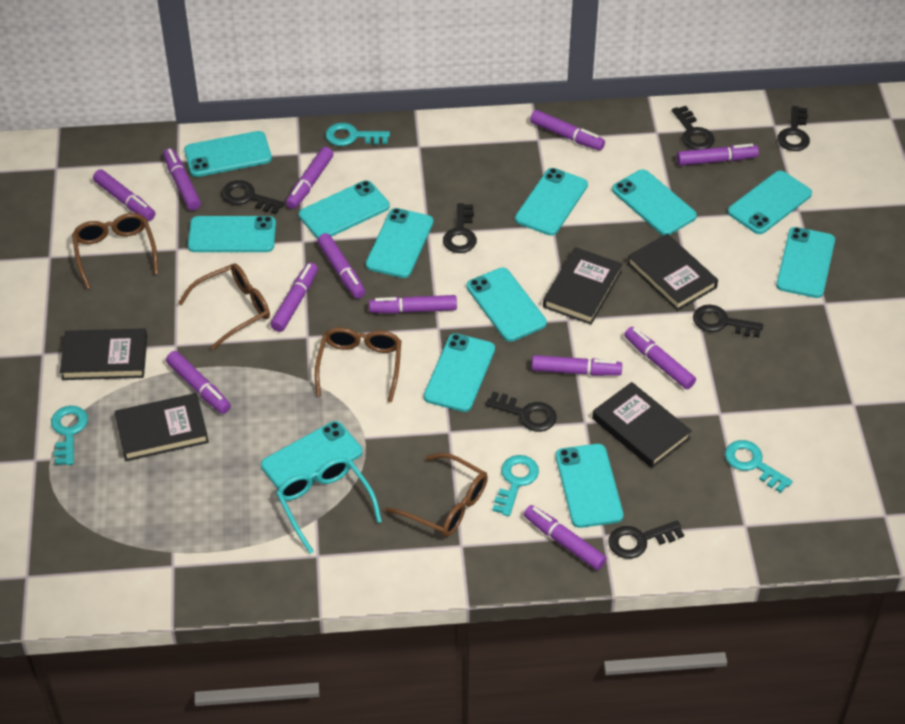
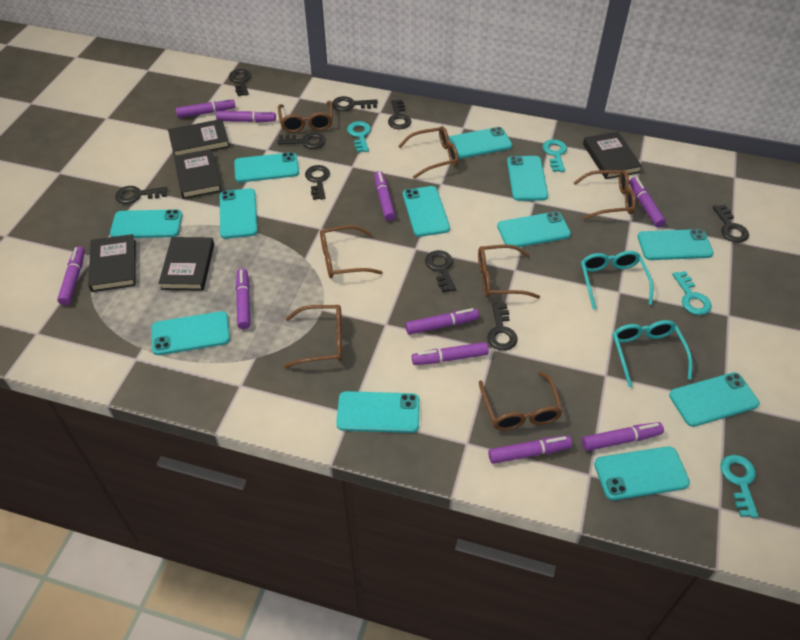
black key: 7 -> 9
brown glasses: 4 -> 7
purple marker: 12 -> 10
turquoise glasses: 1 -> 2

